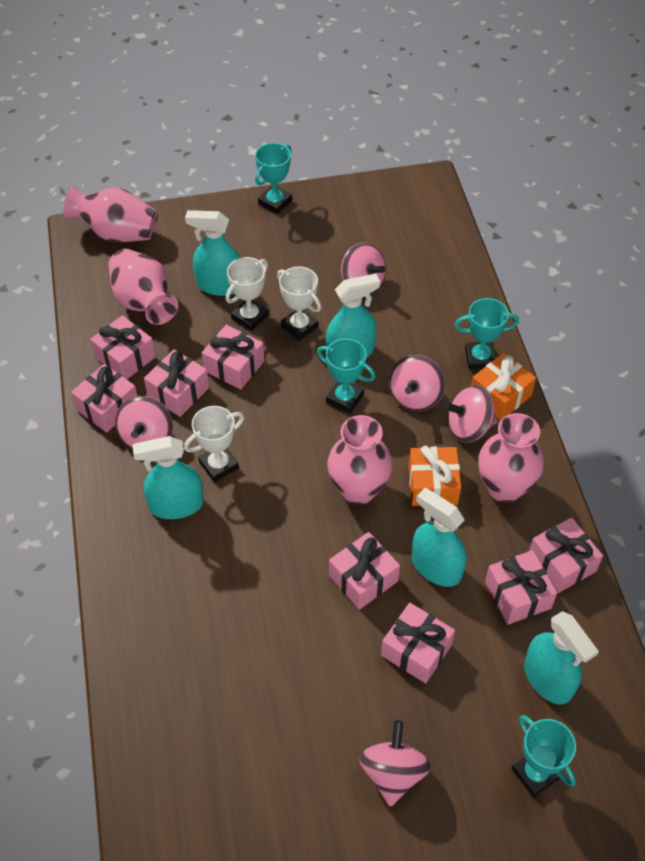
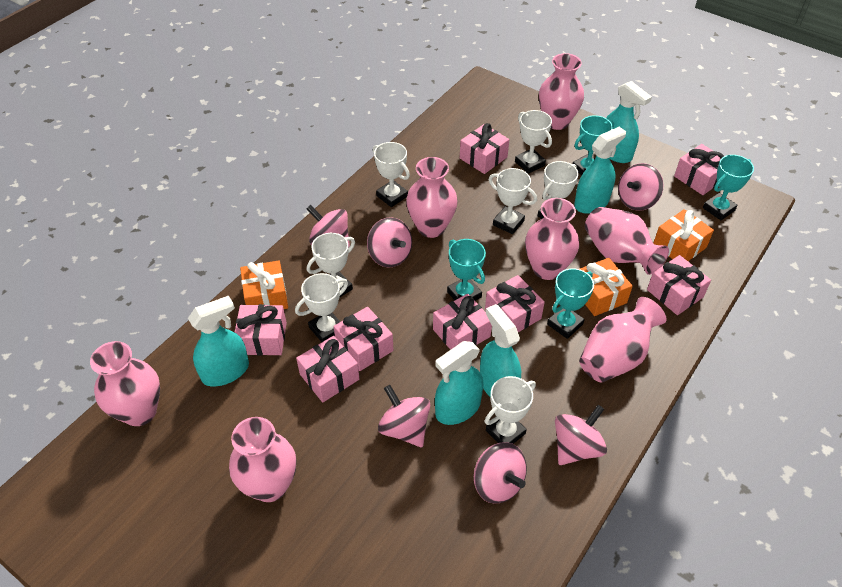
orange gift: 2 -> 3
pink spinning top: 5 -> 6
pink vase: 4 -> 7
white trophy: 3 -> 7

